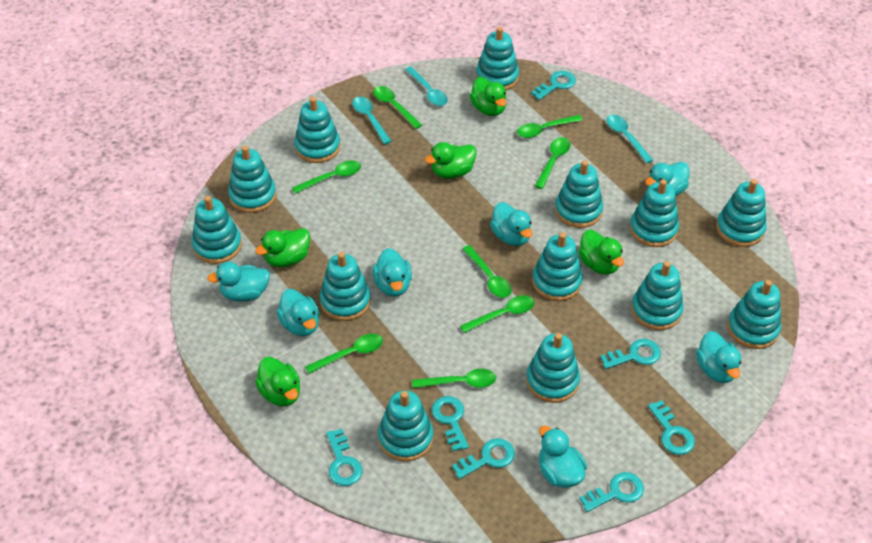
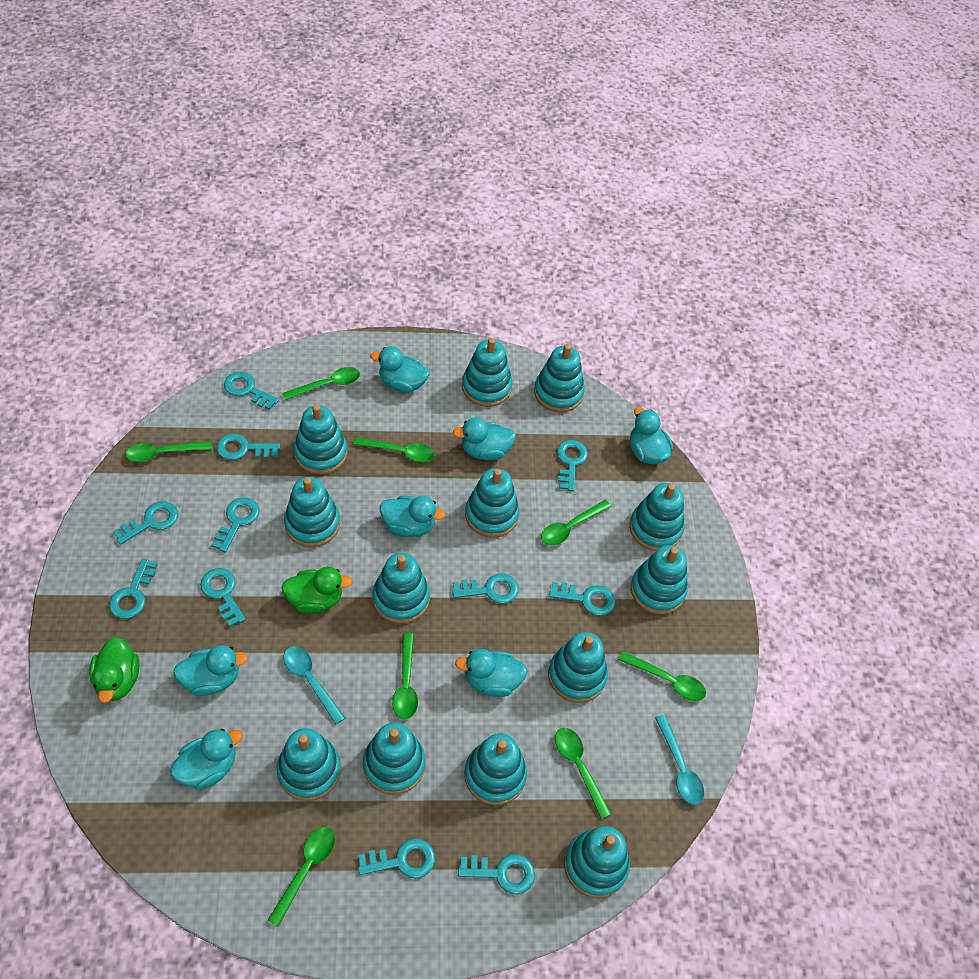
green duck: 5 -> 2
turquoise key: 7 -> 11
turquoise spoon: 3 -> 2

